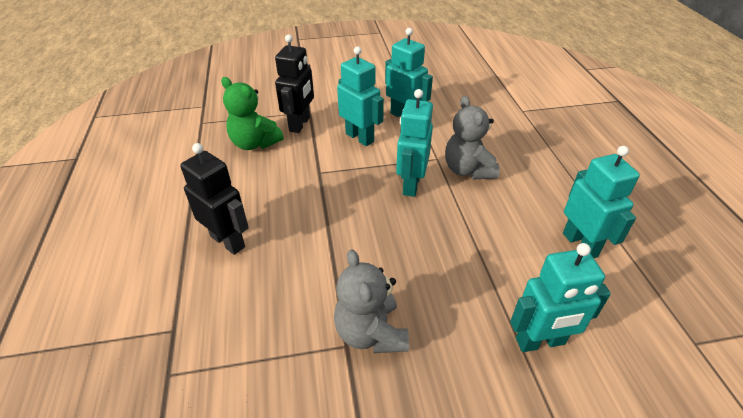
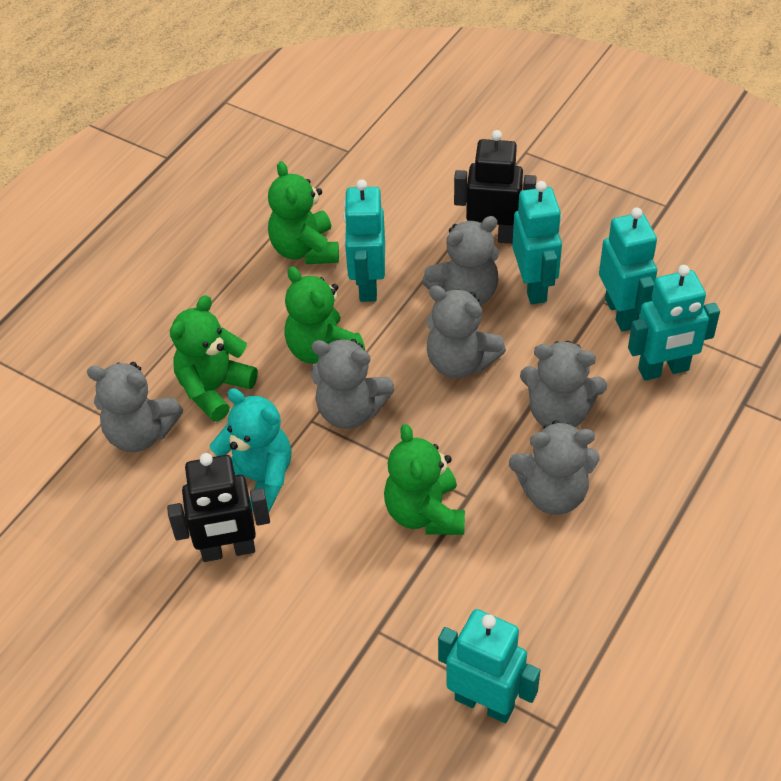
green teddy bear: 1 -> 4
grey teddy bear: 2 -> 6
turquoise teddy bear: 0 -> 1

